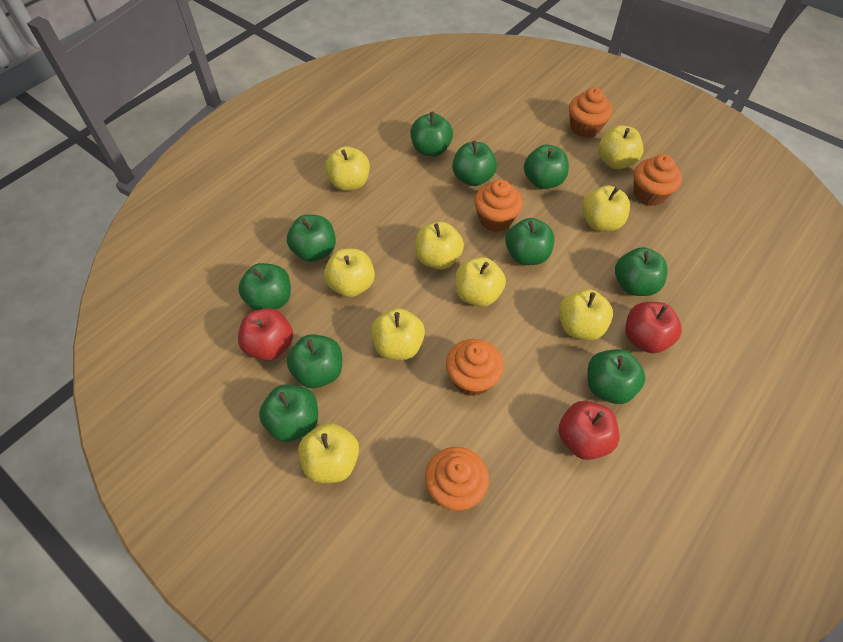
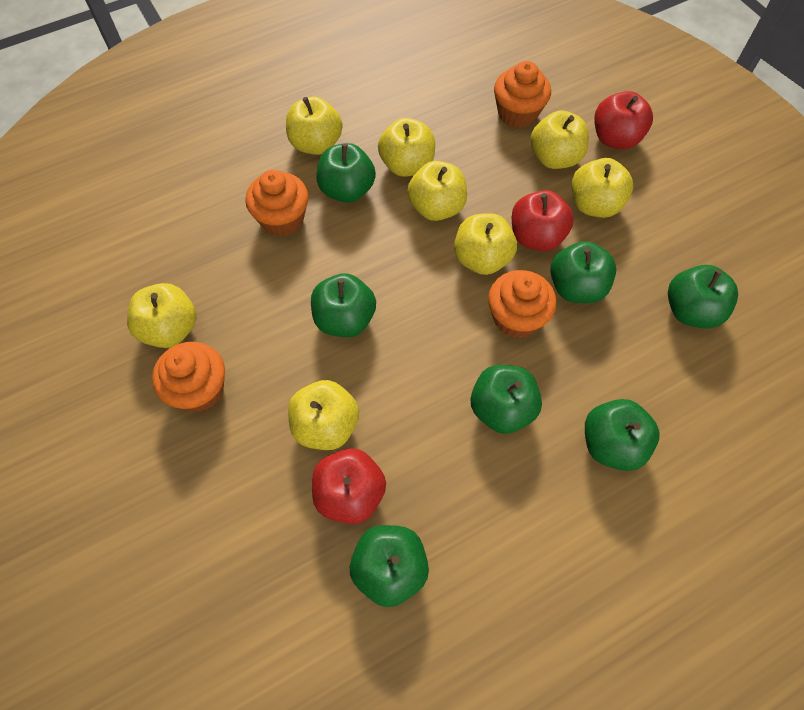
green apple: 10 -> 7
orange cupcake: 5 -> 4
yellow apple: 9 -> 8

